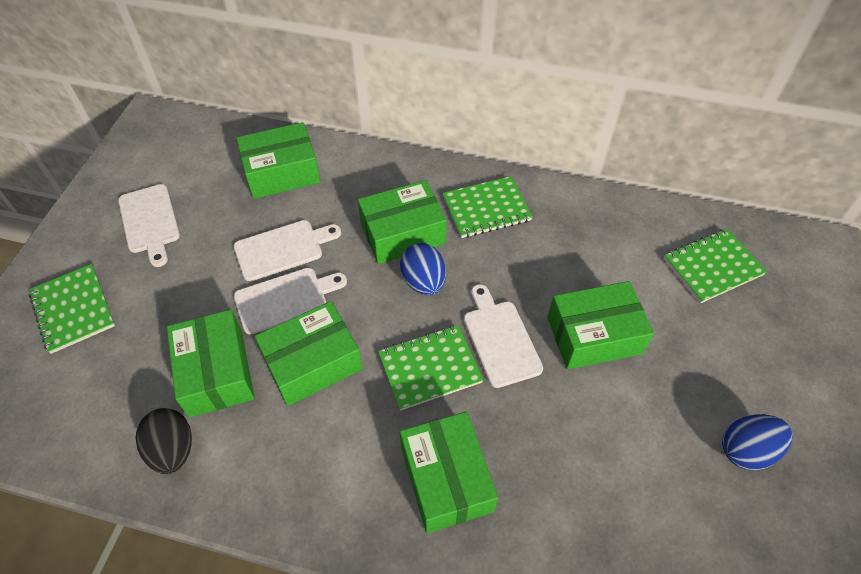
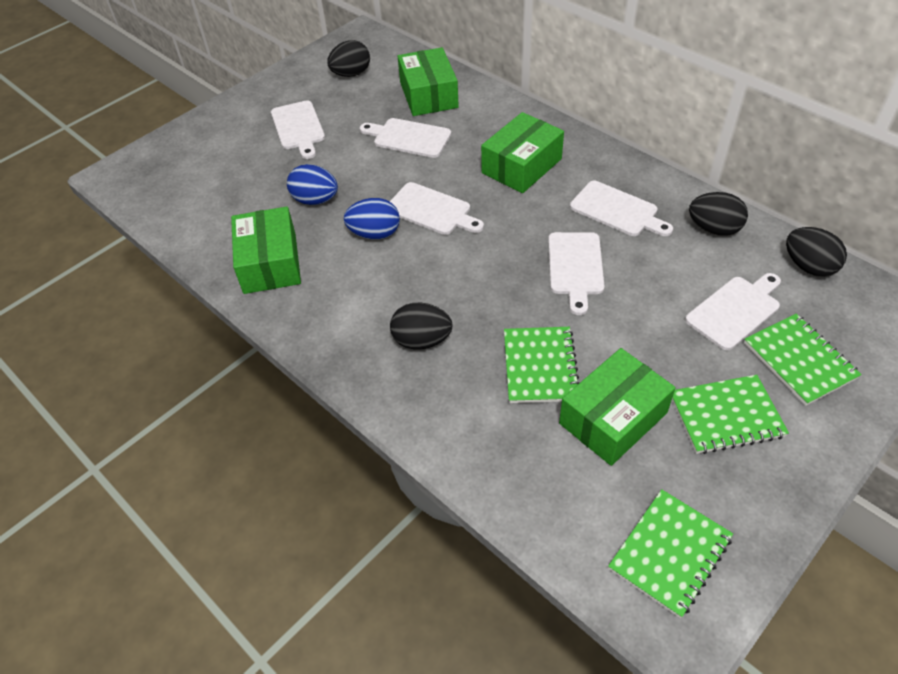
black egg: 1 -> 4
green box: 6 -> 4
white cutting board: 4 -> 6

